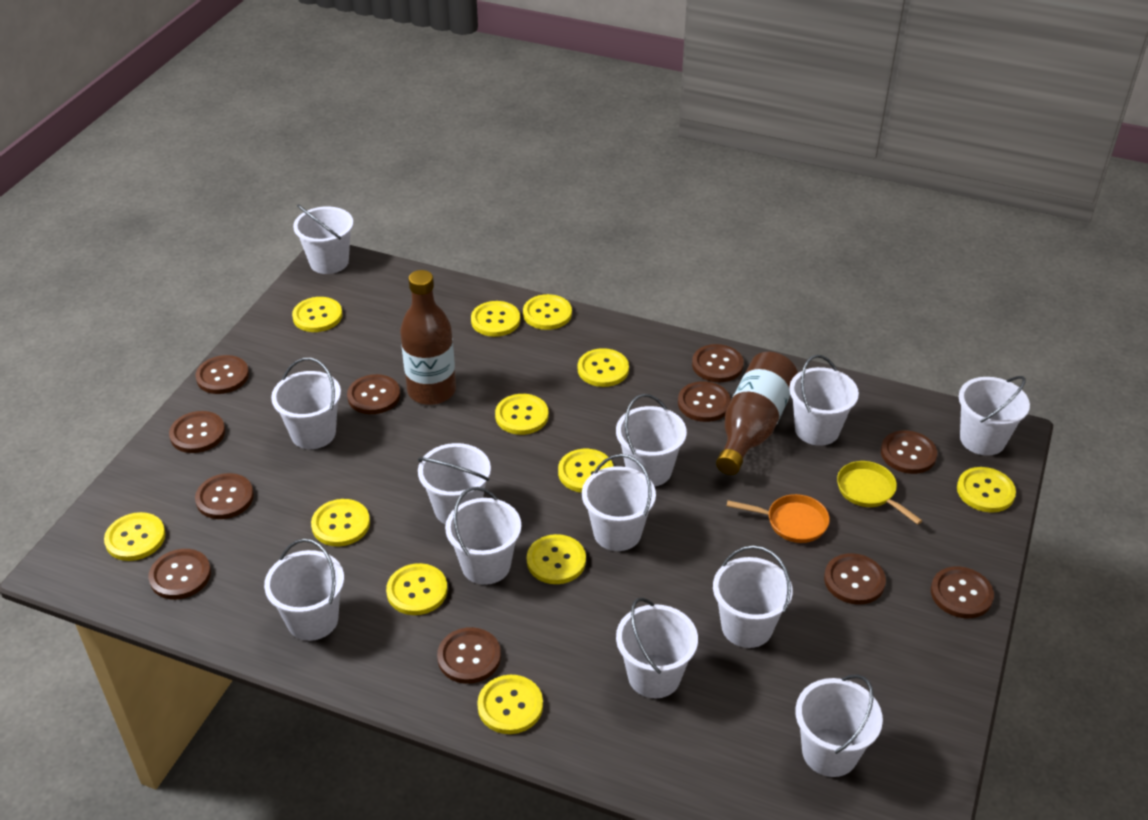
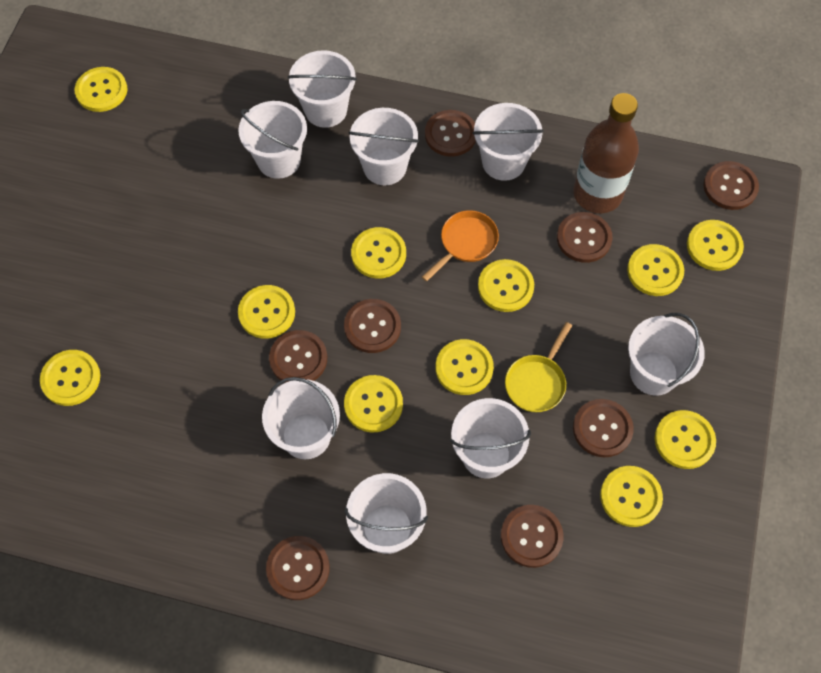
brown bottle: 2 -> 1
brown button: 11 -> 8
white bucket: 12 -> 8
yellow button: 12 -> 11

